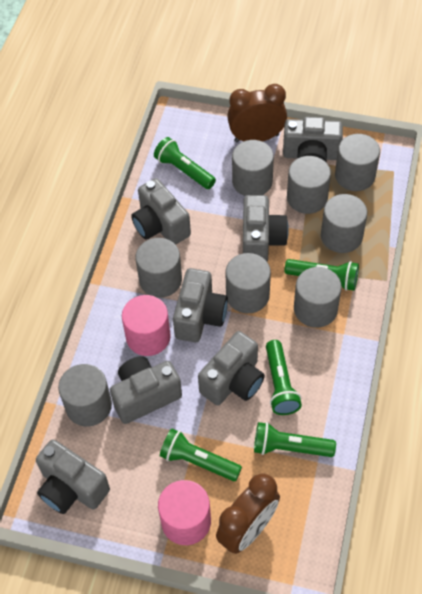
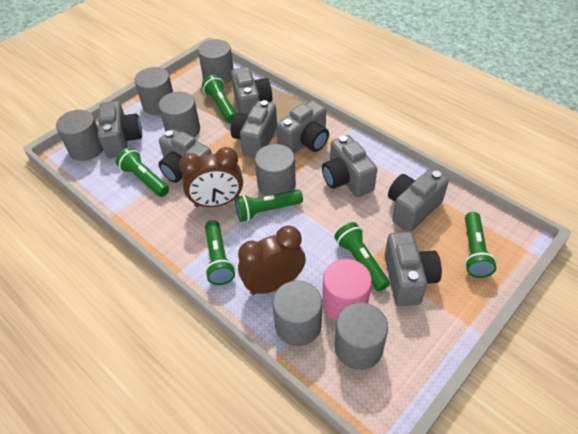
green flashlight: 5 -> 6
grey camera: 7 -> 8
grey cylinder: 8 -> 7
pink cylinder: 2 -> 1

